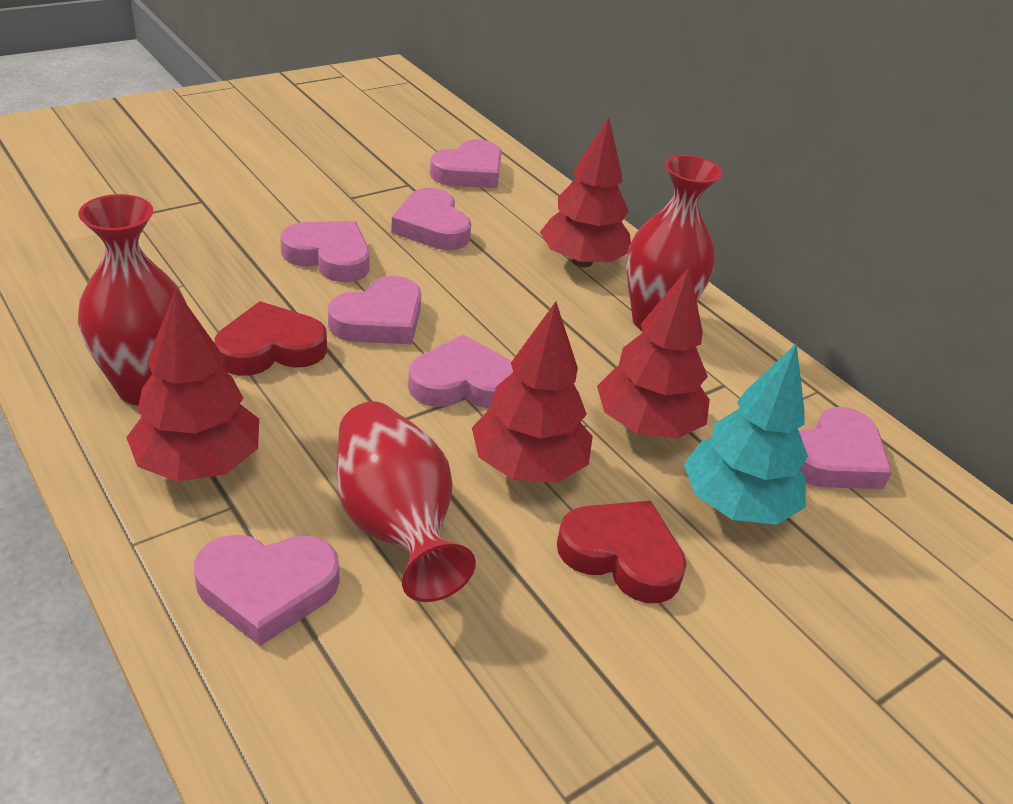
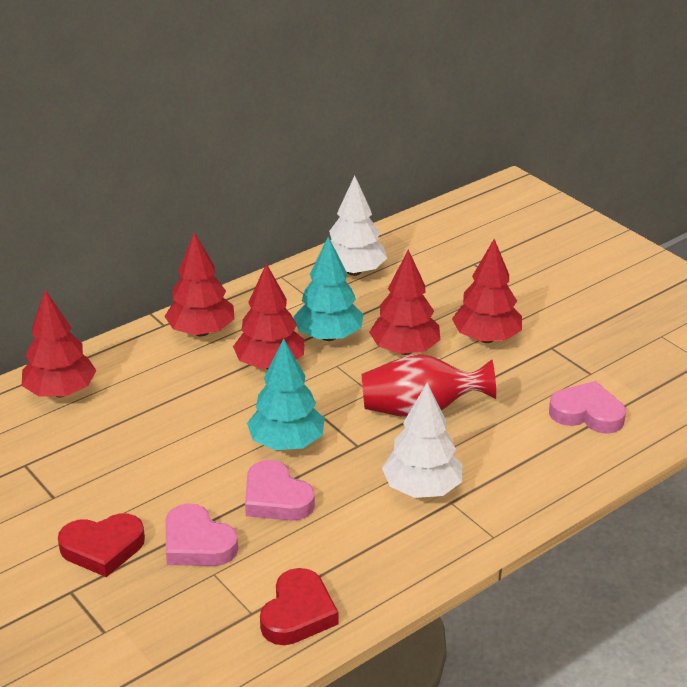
pink heart: 7 -> 3
red tree: 4 -> 5
red vase: 3 -> 1
turquoise tree: 1 -> 2
white tree: 0 -> 2

